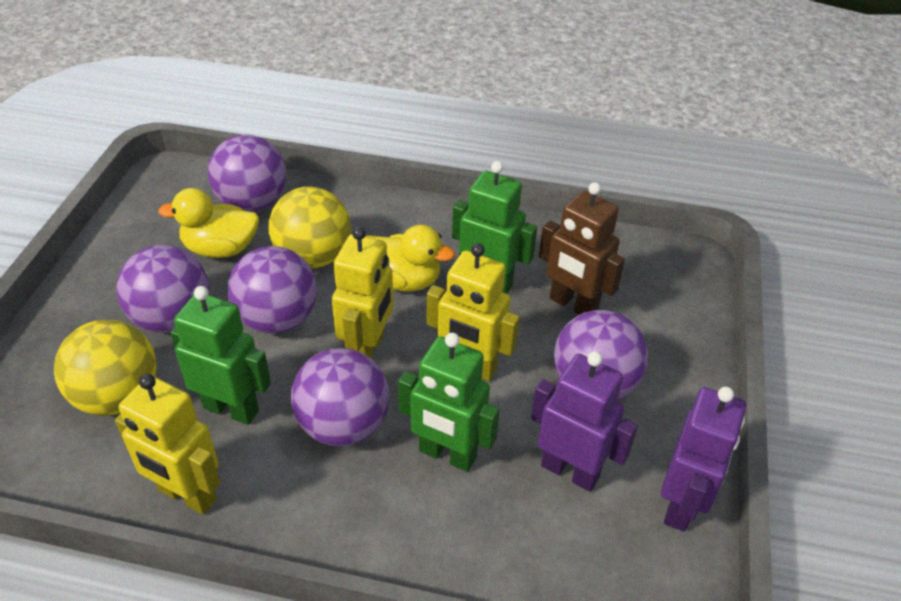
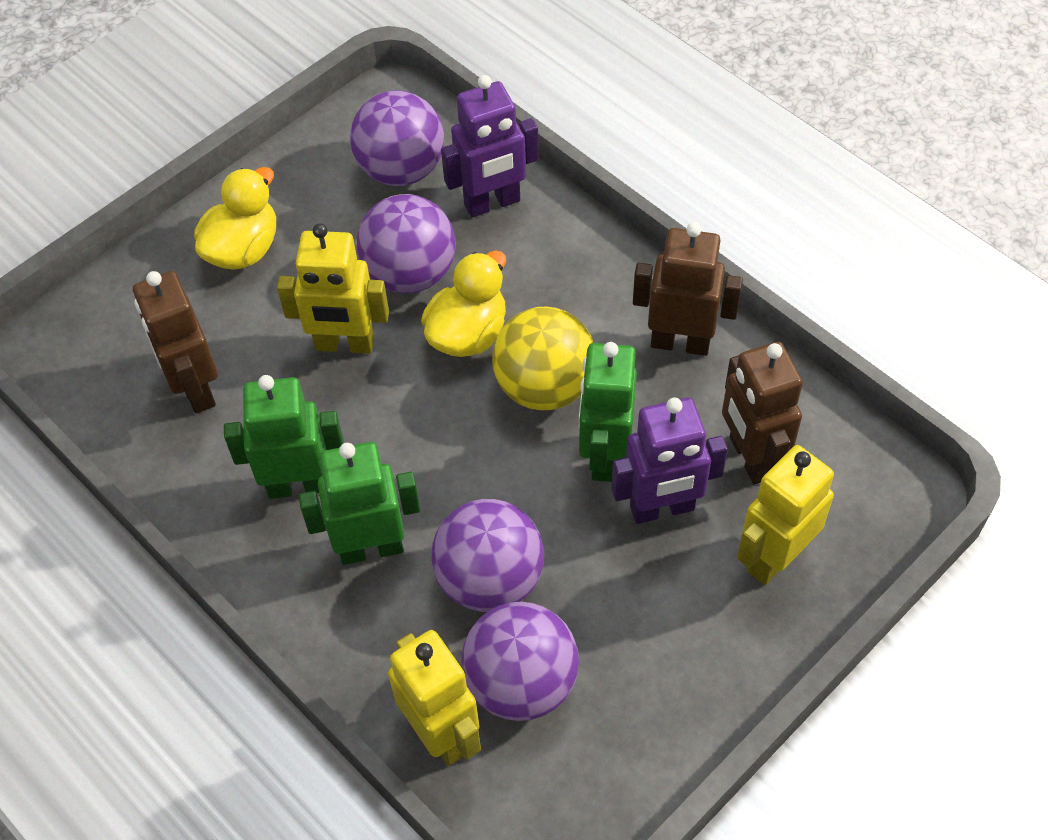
brown robot: 1 -> 3
purple ball: 5 -> 4
yellow ball: 2 -> 1

